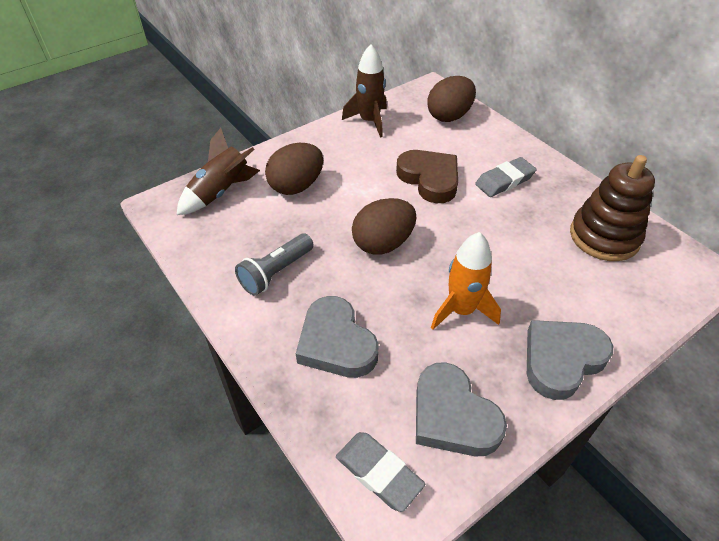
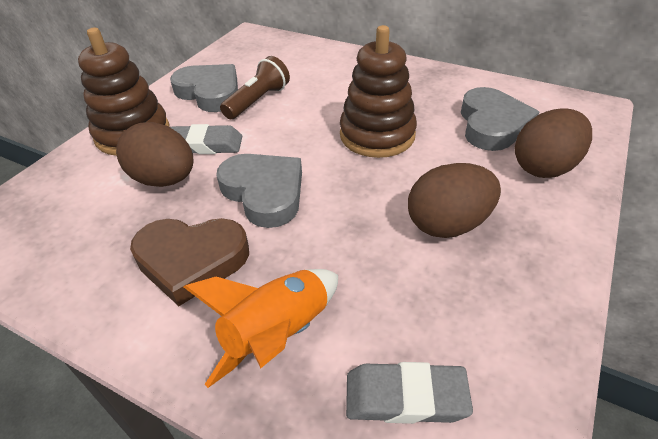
brown flashlight: 0 -> 1
brown rocket: 2 -> 0
brown stacking toy: 1 -> 2
grey flashlight: 1 -> 0

